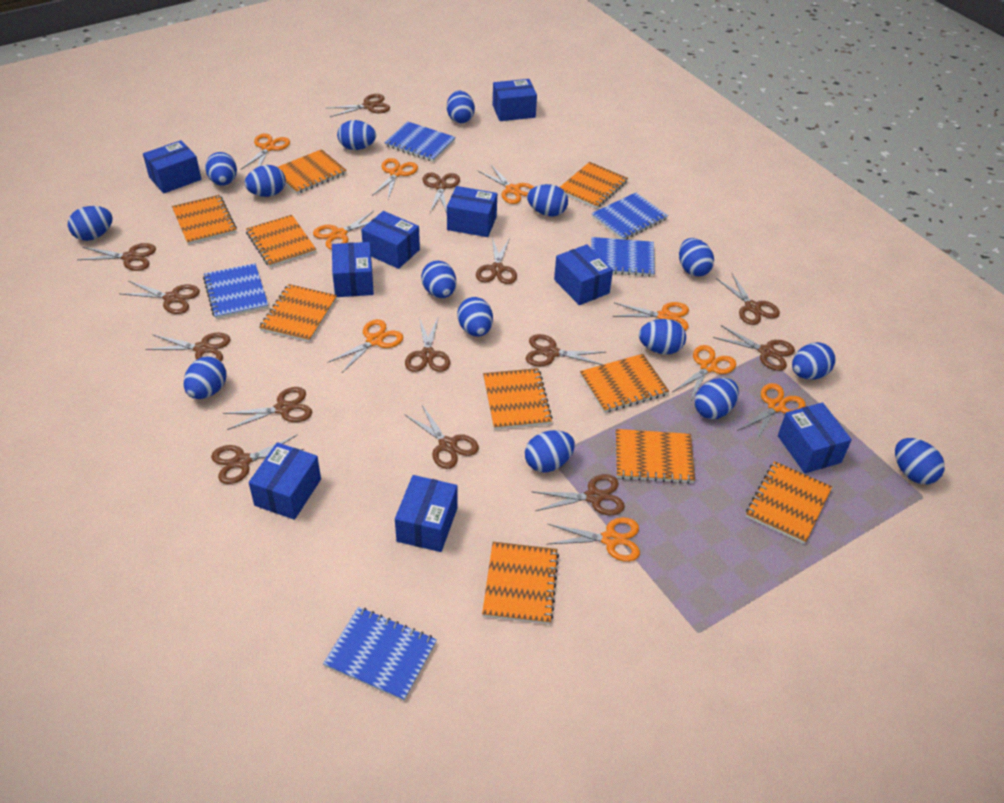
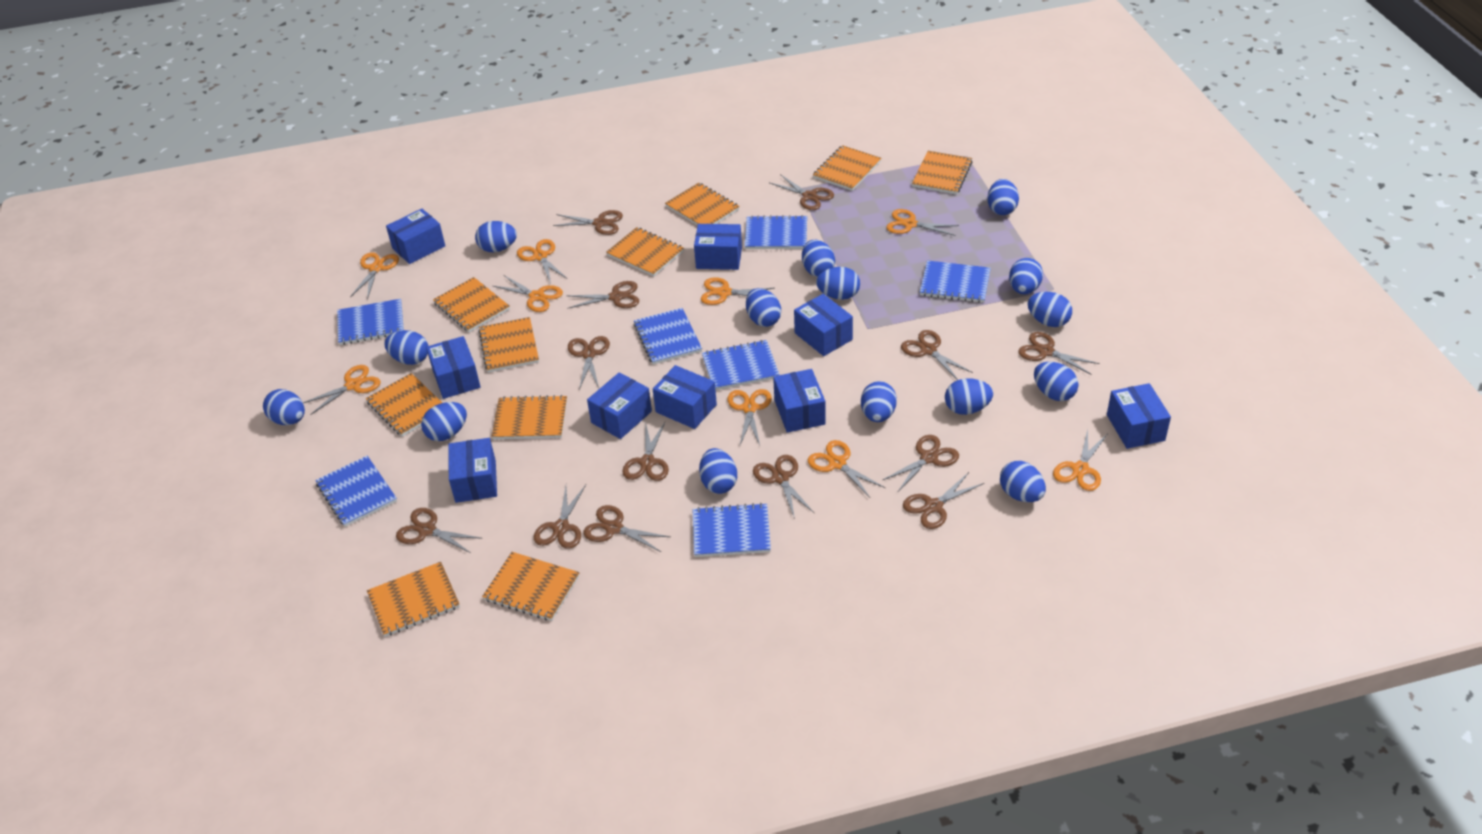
blue notebook: 5 -> 7
brown scissors: 14 -> 13

